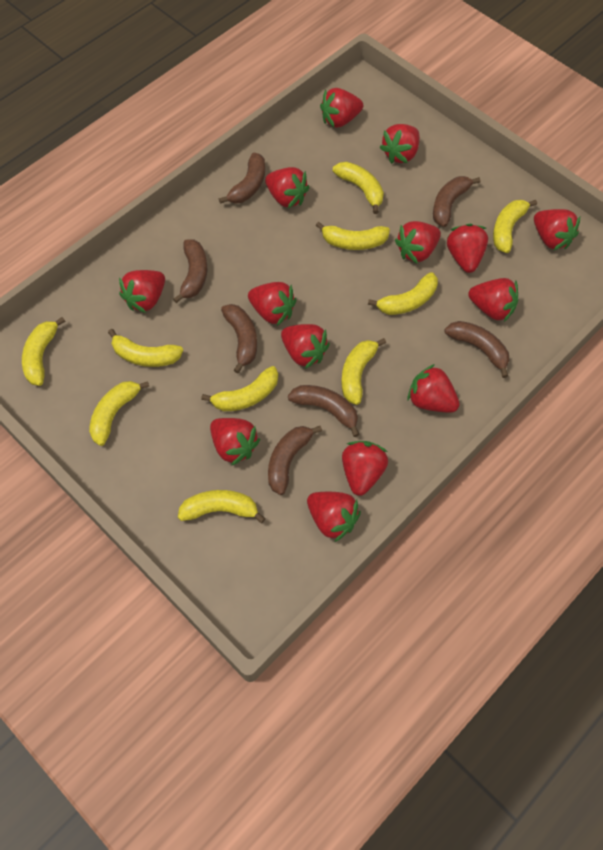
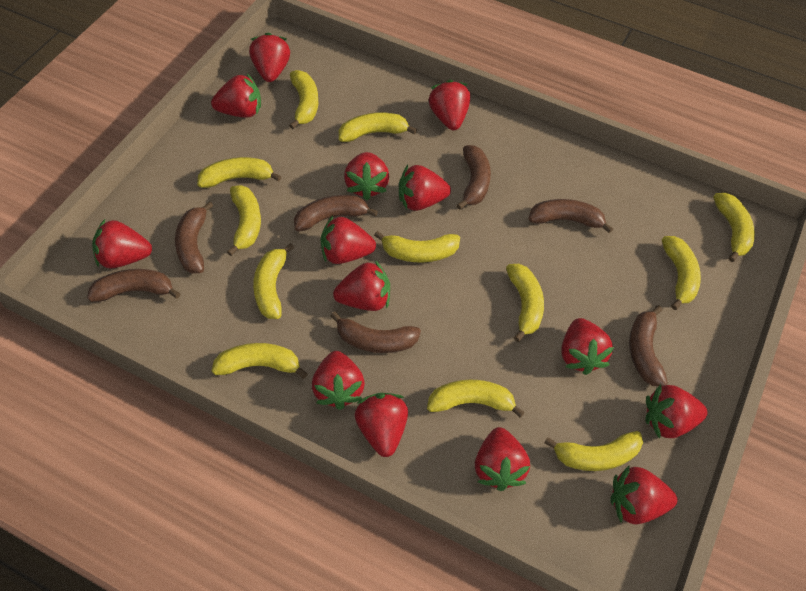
yellow banana: 10 -> 12

